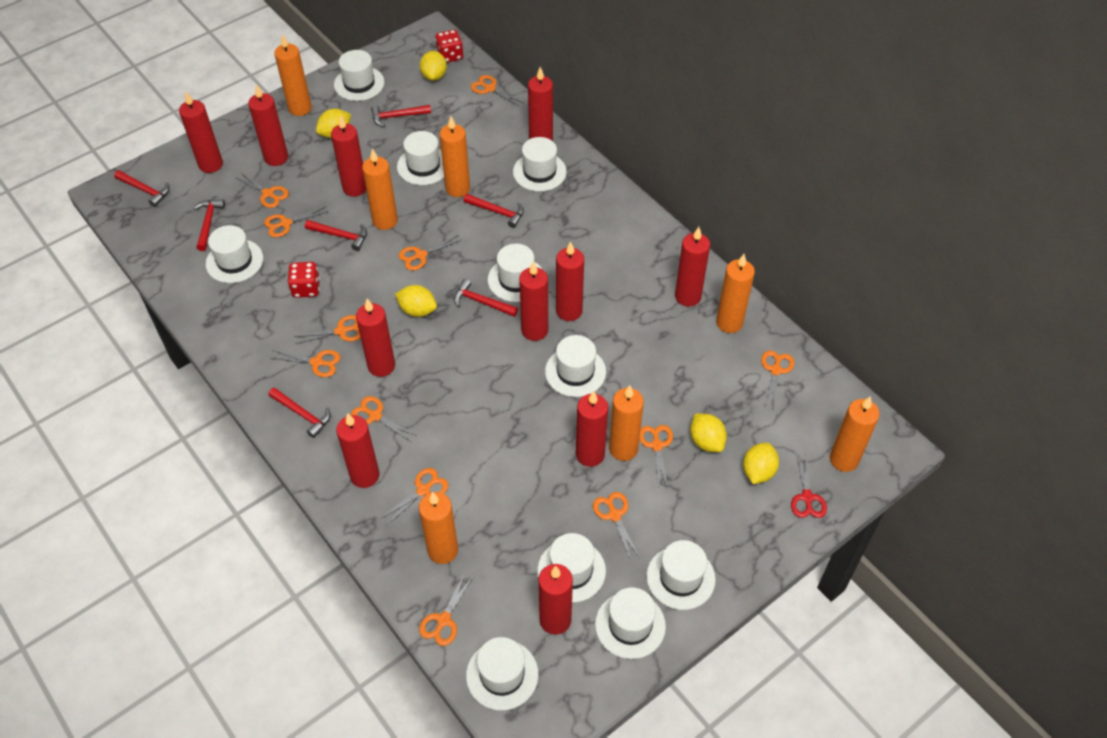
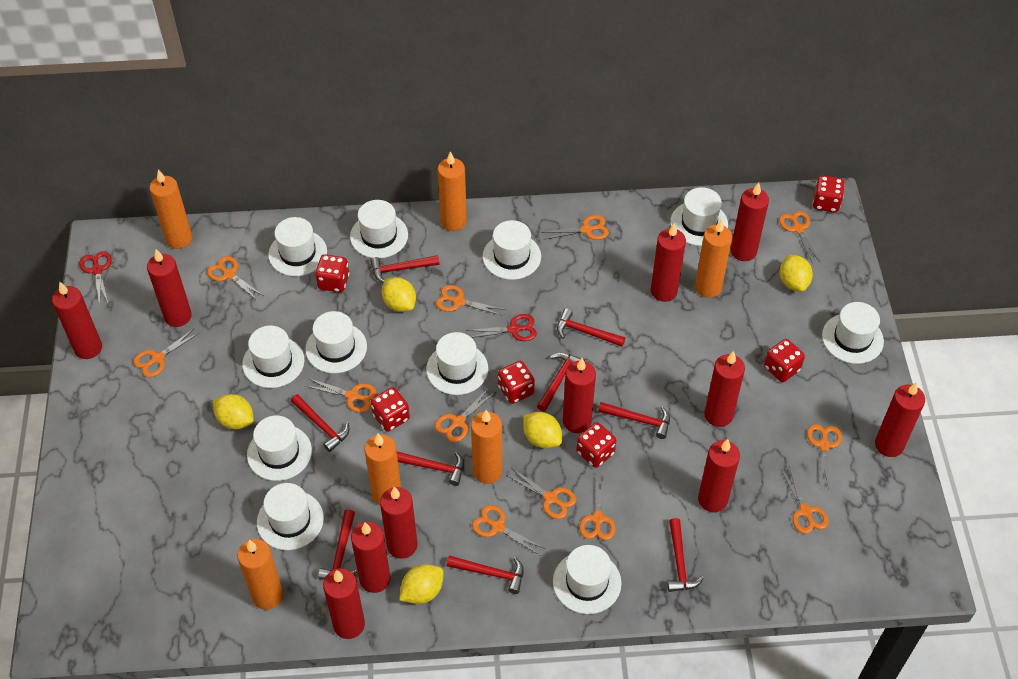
orange candle: 7 -> 6
red dice: 2 -> 6
red hammer: 7 -> 9
red scissors: 1 -> 2
white hat: 10 -> 11

